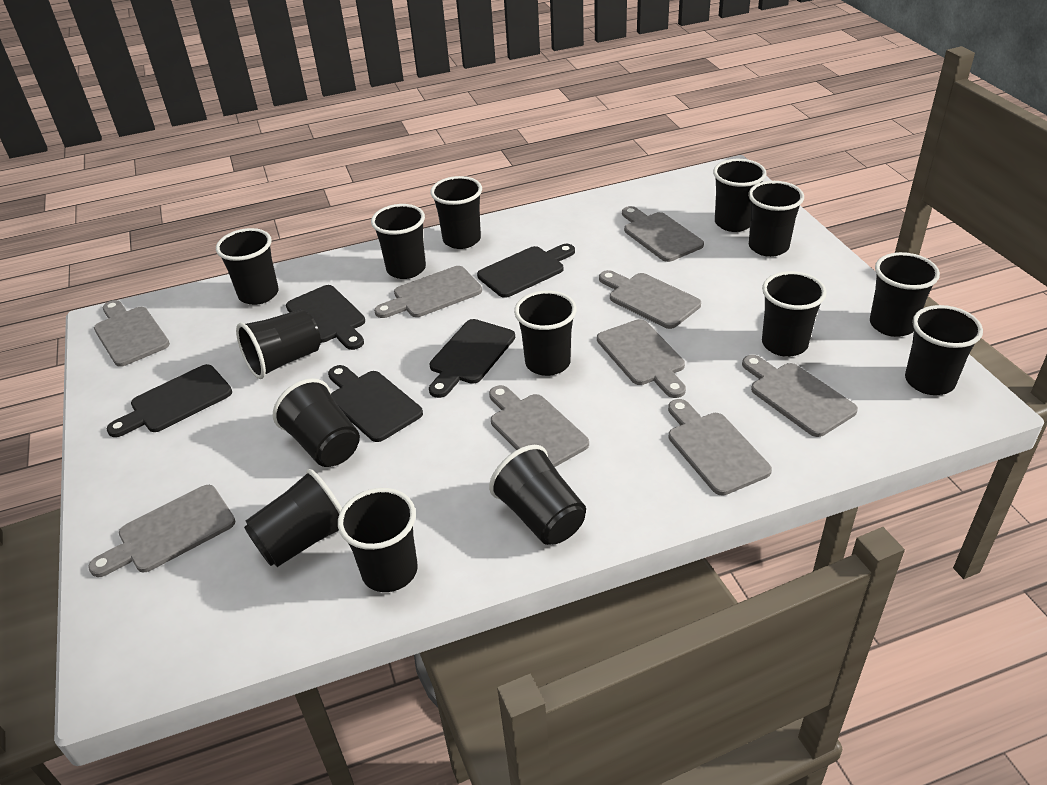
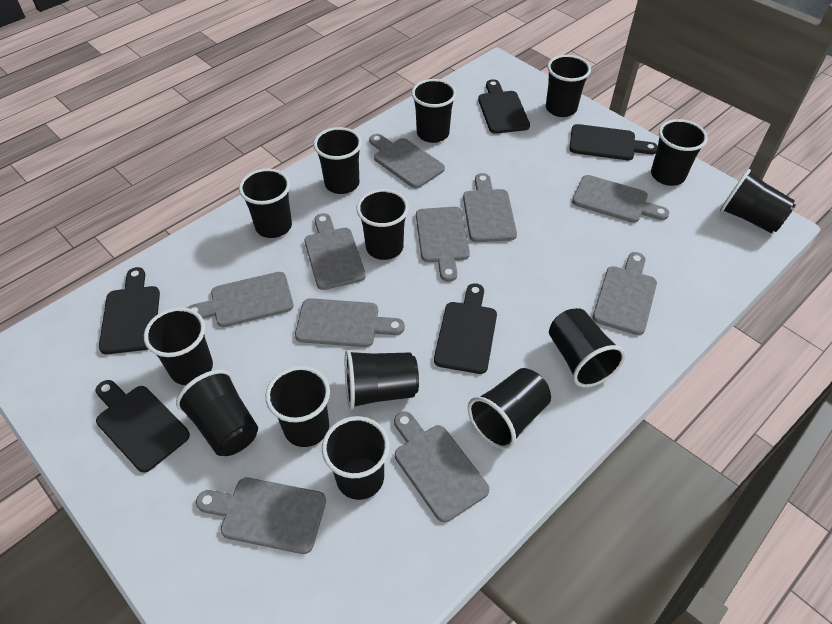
grey cutting board: 9 -> 10

